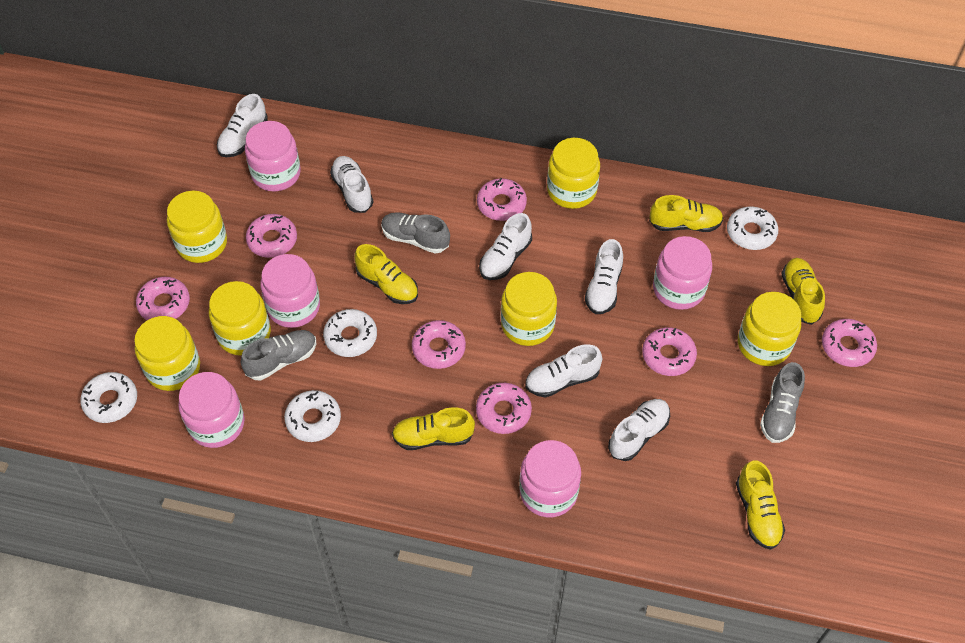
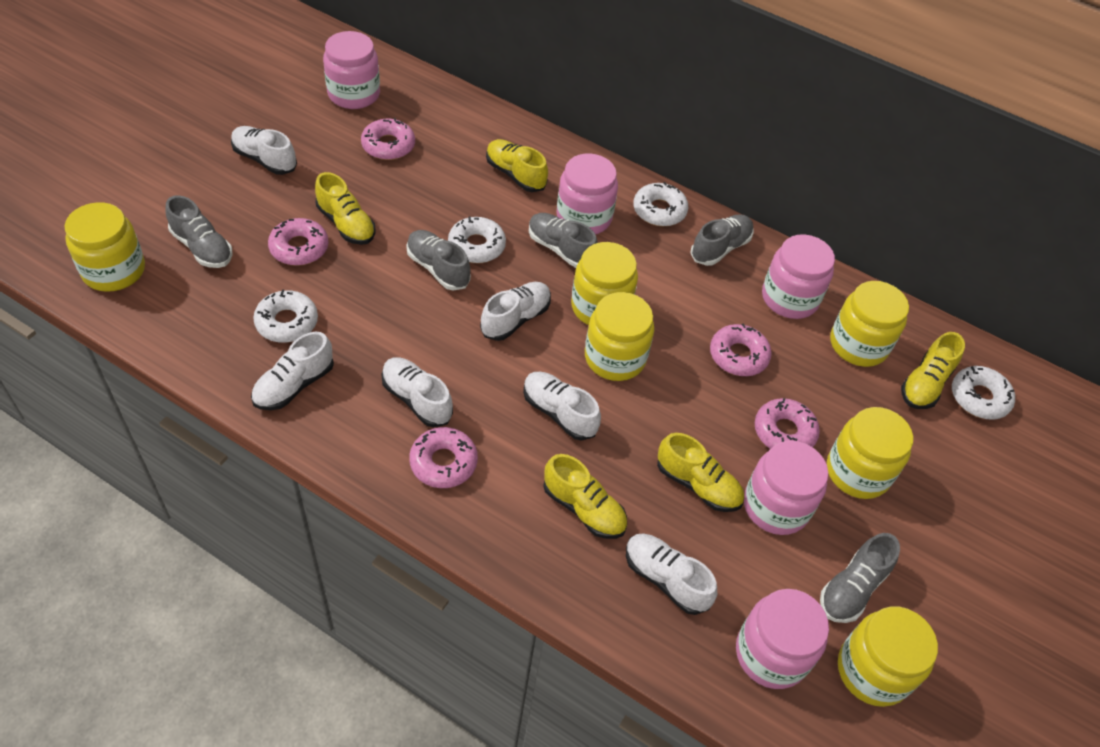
grey shoe: 3 -> 5
pink donut: 7 -> 5

